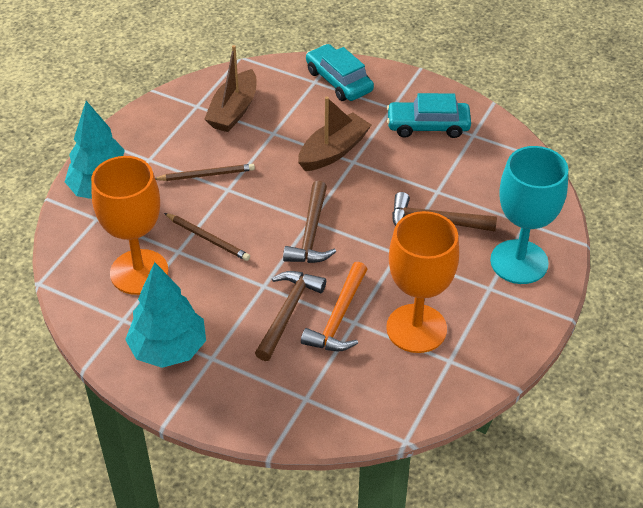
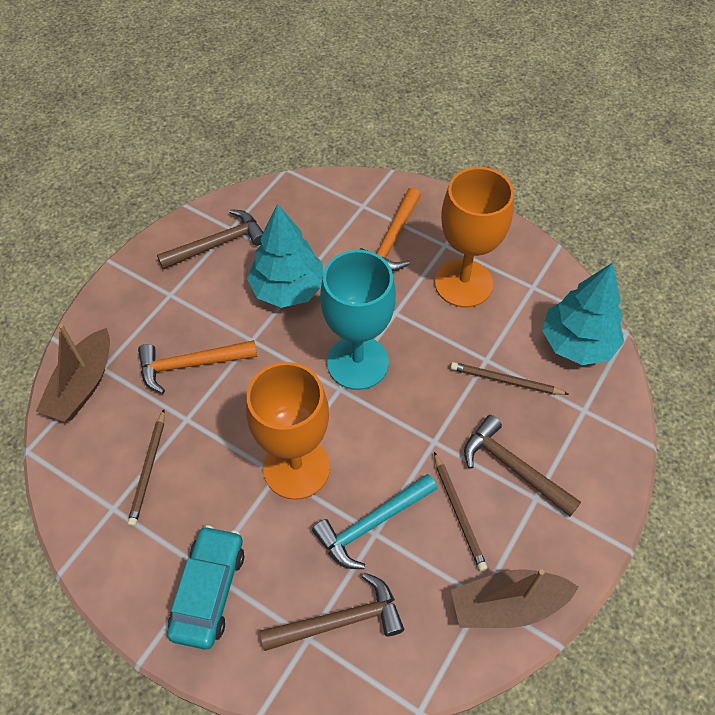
brown pencil: 2 -> 3
orange hammer: 1 -> 2
turquoise car: 2 -> 1
turquoise hammer: 0 -> 1

